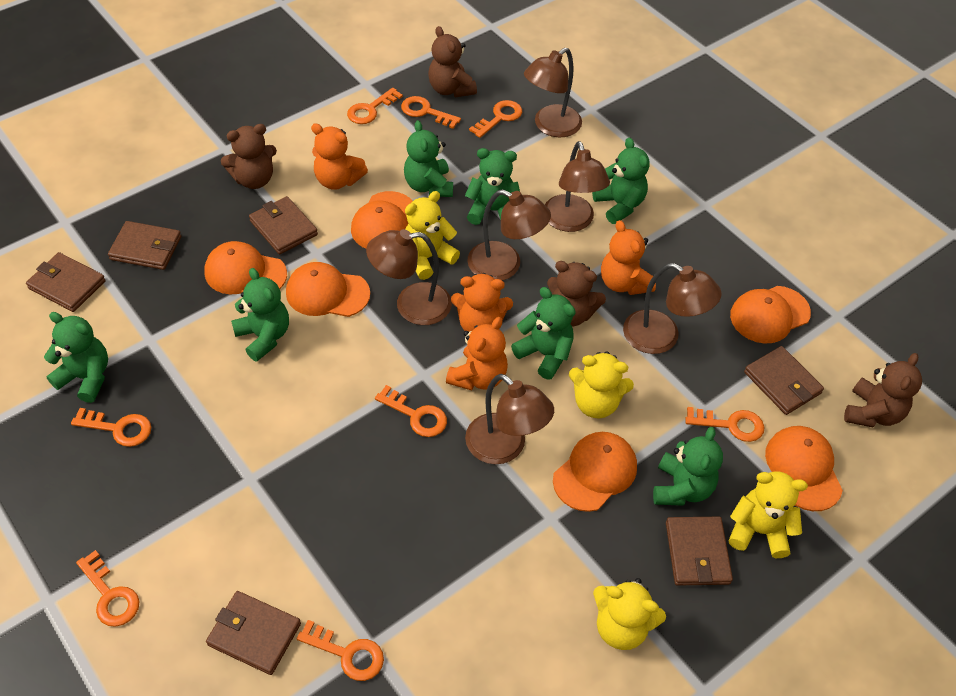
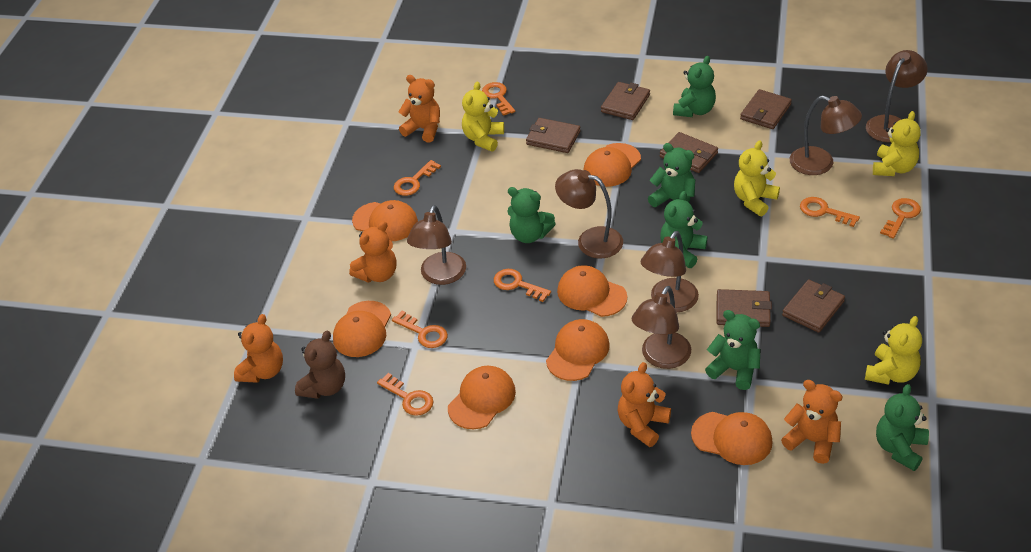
brown teddy bear: 4 -> 1
green teddy bear: 7 -> 6
orange cap: 6 -> 7
orange key: 8 -> 7
orange teddy bear: 4 -> 5

